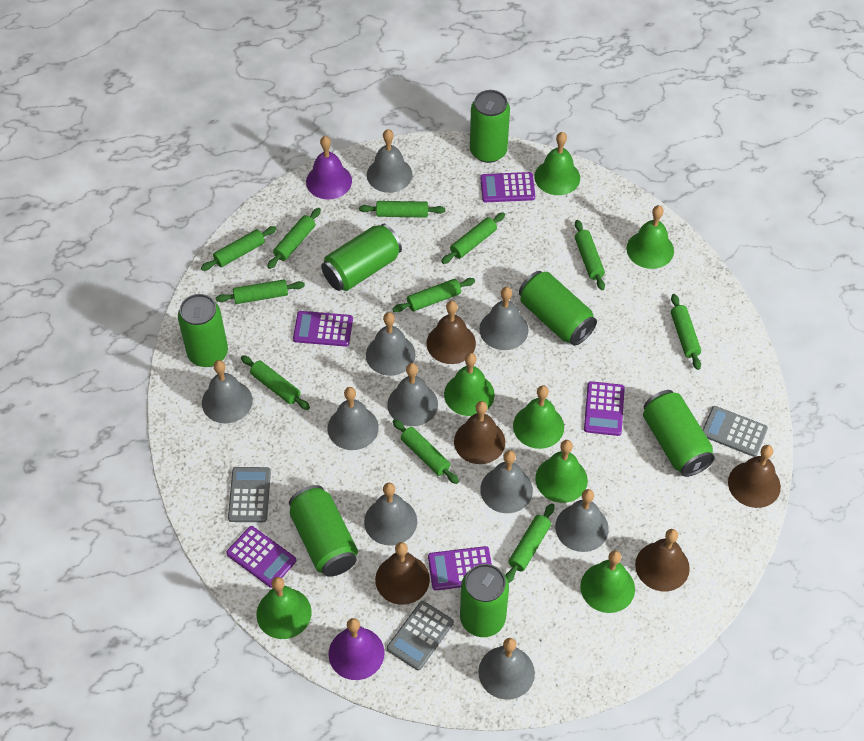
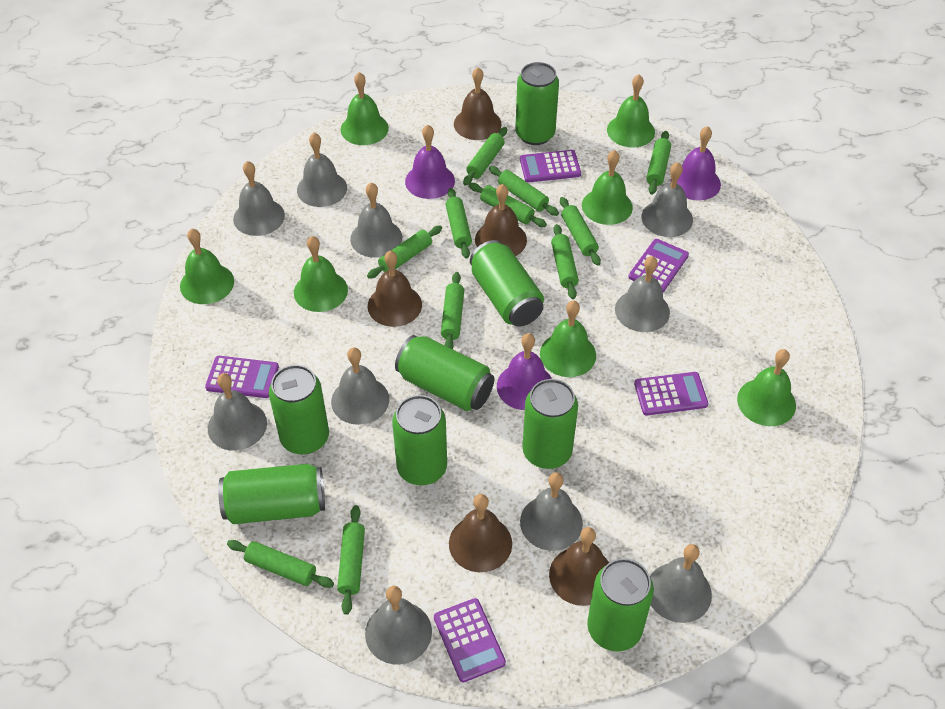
green can: 7 -> 8
grey calculator: 3 -> 0
purple bell: 2 -> 3

